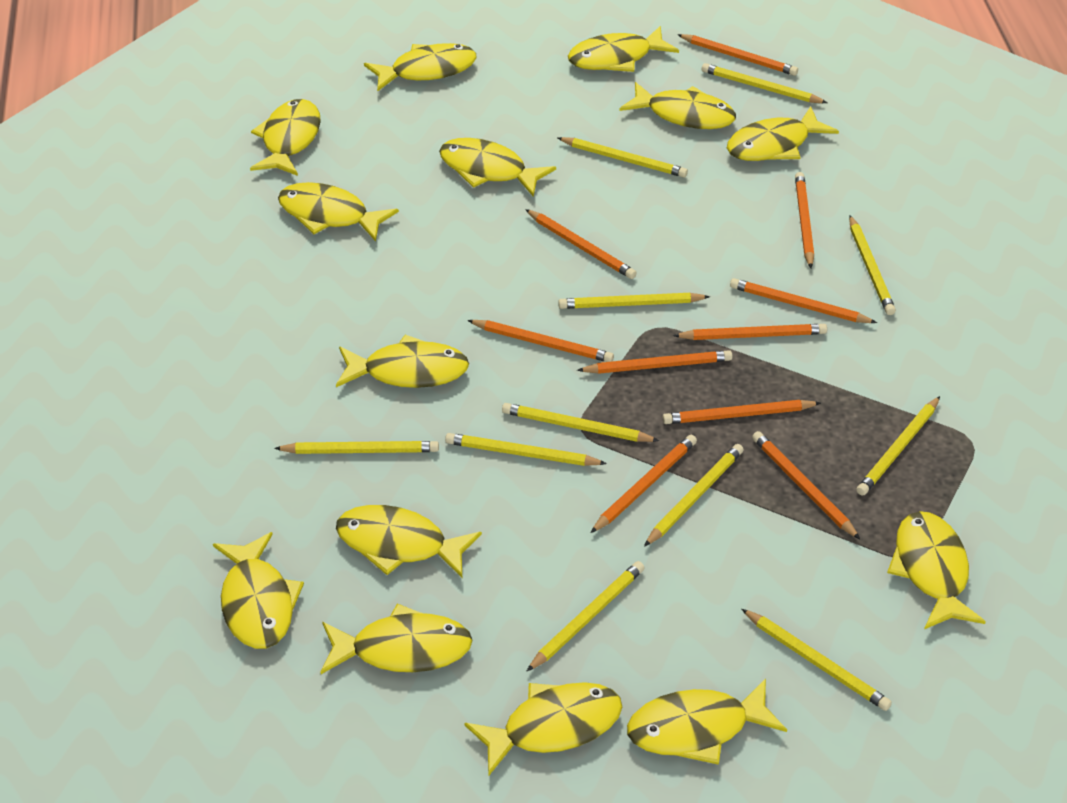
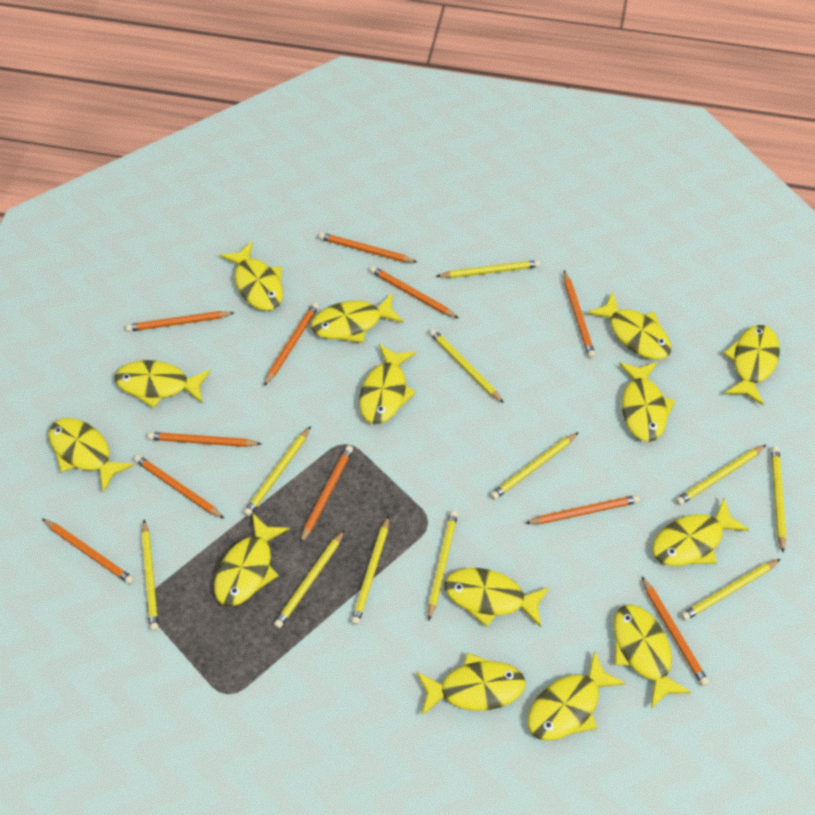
orange pencil: 10 -> 11

